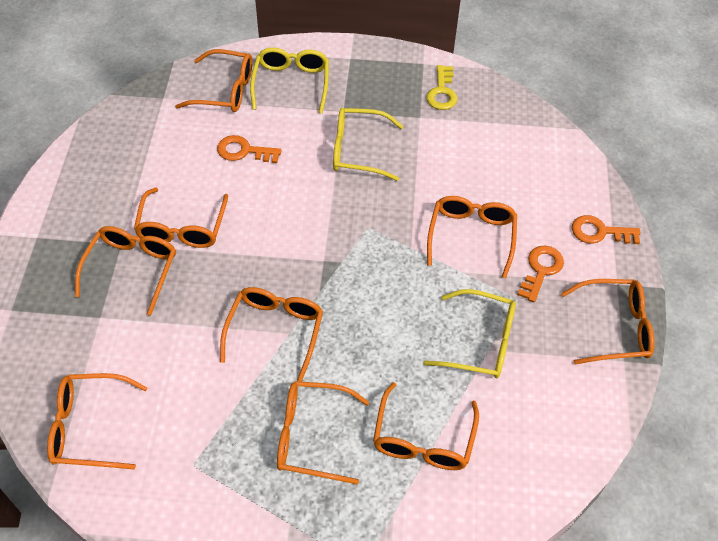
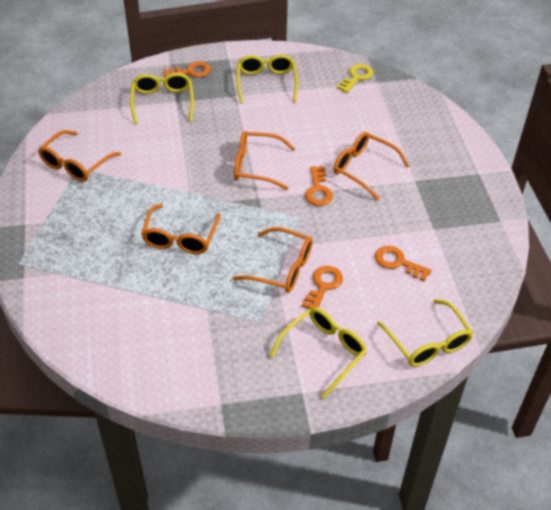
orange glasses: 9 -> 5
orange key: 3 -> 4
yellow glasses: 3 -> 4

